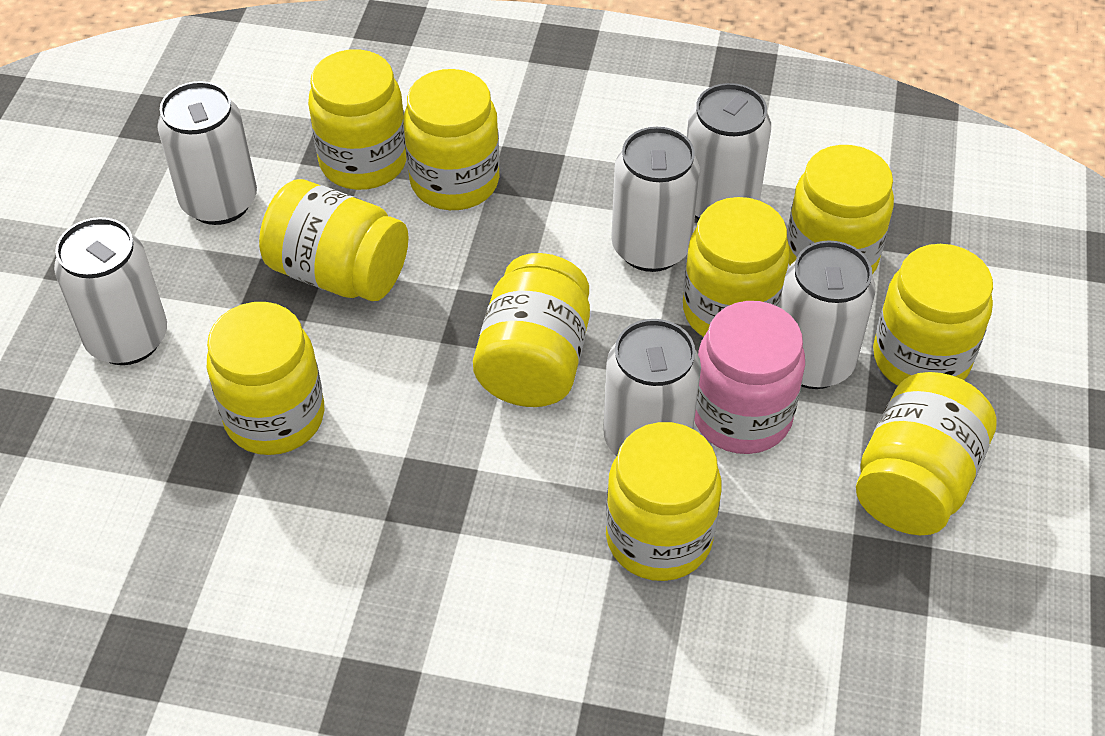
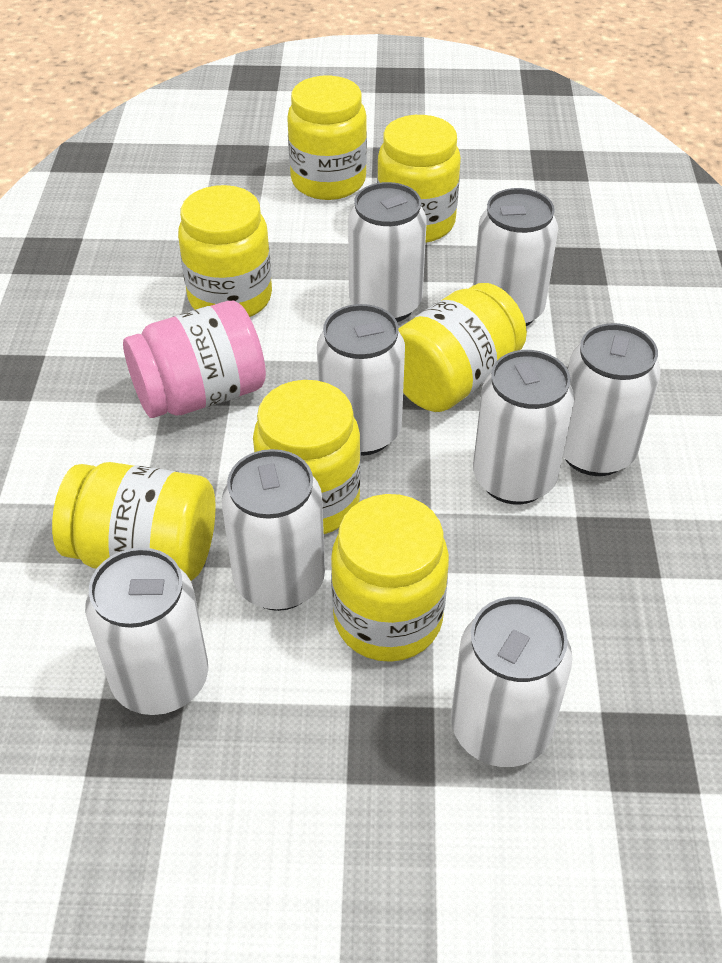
white can: 6 -> 8
yellow jar: 10 -> 7

